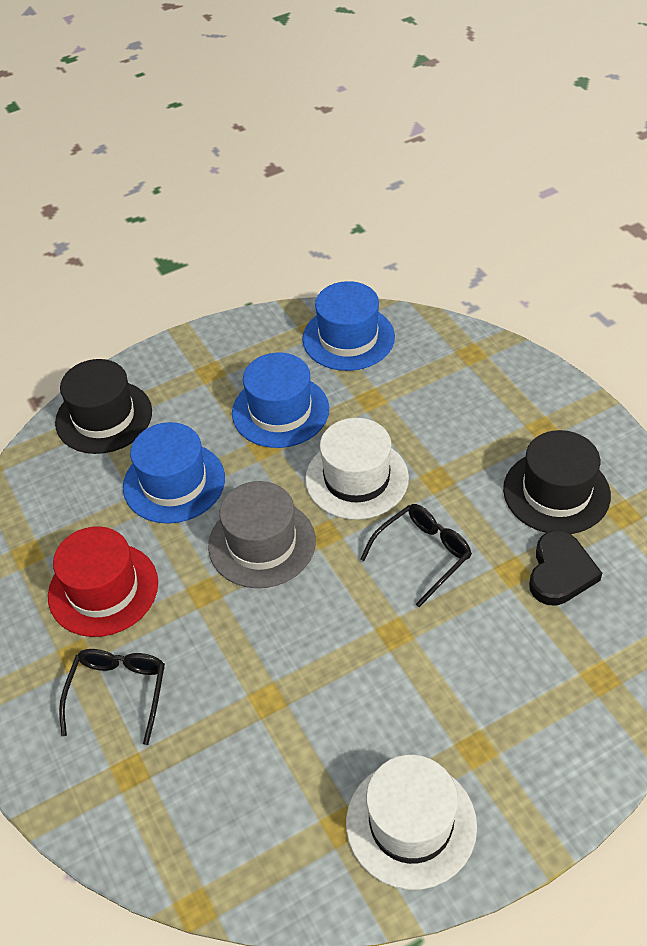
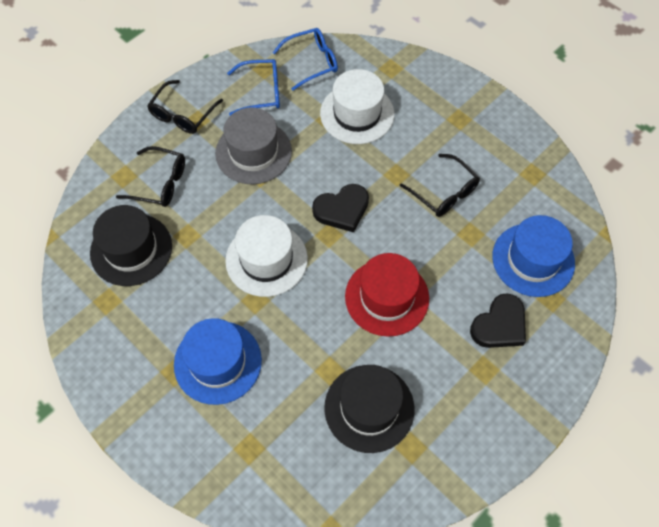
black glasses: 2 -> 3
black heart: 1 -> 2
blue glasses: 0 -> 2
blue hat: 3 -> 2

